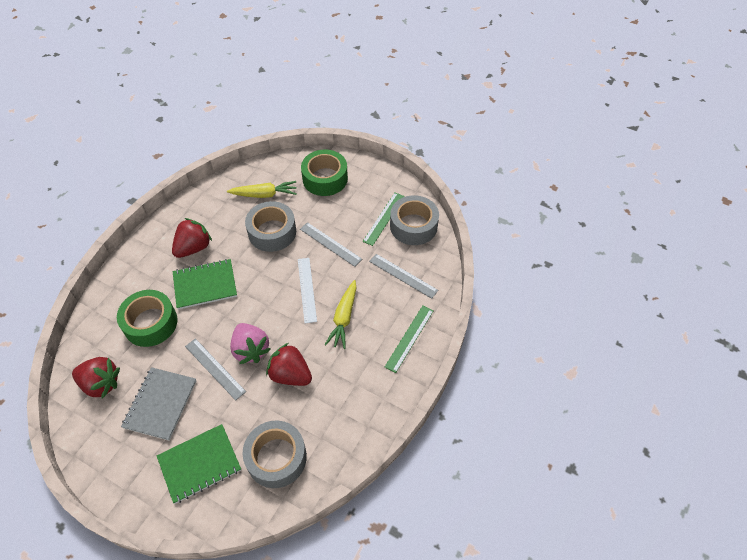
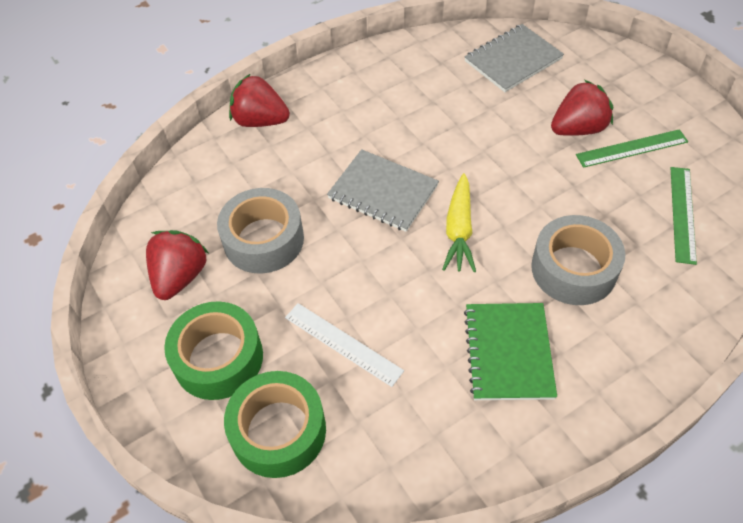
green notebook: 2 -> 1
grey notebook: 1 -> 2
grey ruler: 3 -> 0
grey tape: 3 -> 2
pink strawberry: 1 -> 0
yellow carrot: 2 -> 1

